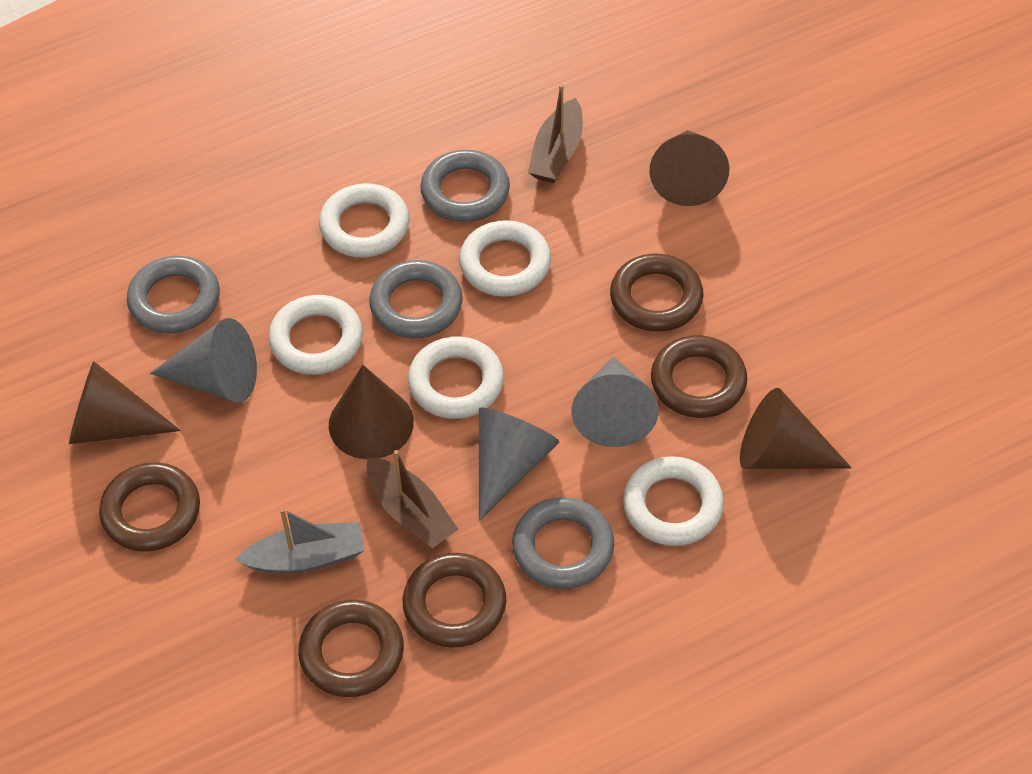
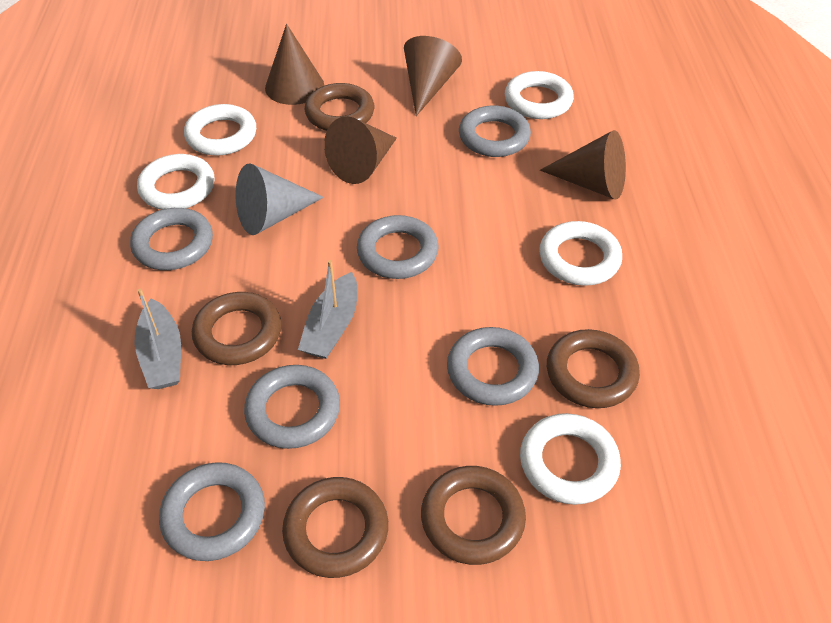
brown boat: 2 -> 0
grey boat: 1 -> 2
grey cone: 3 -> 1
grey ring: 4 -> 6

